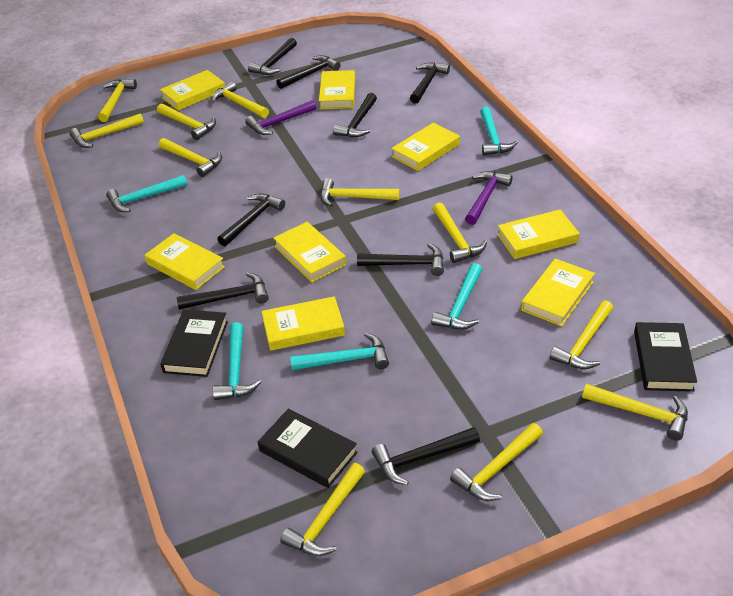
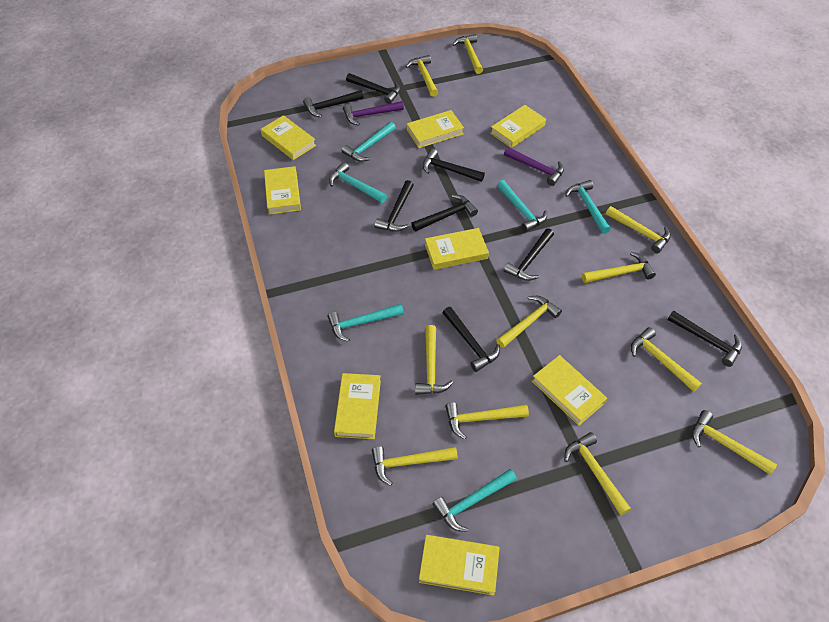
black book: 3 -> 0
turquoise hammer: 5 -> 6

